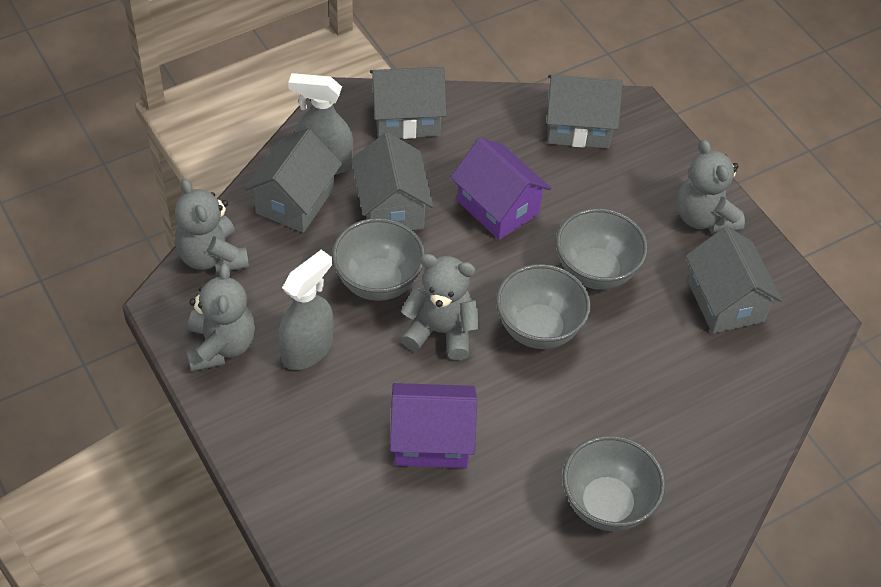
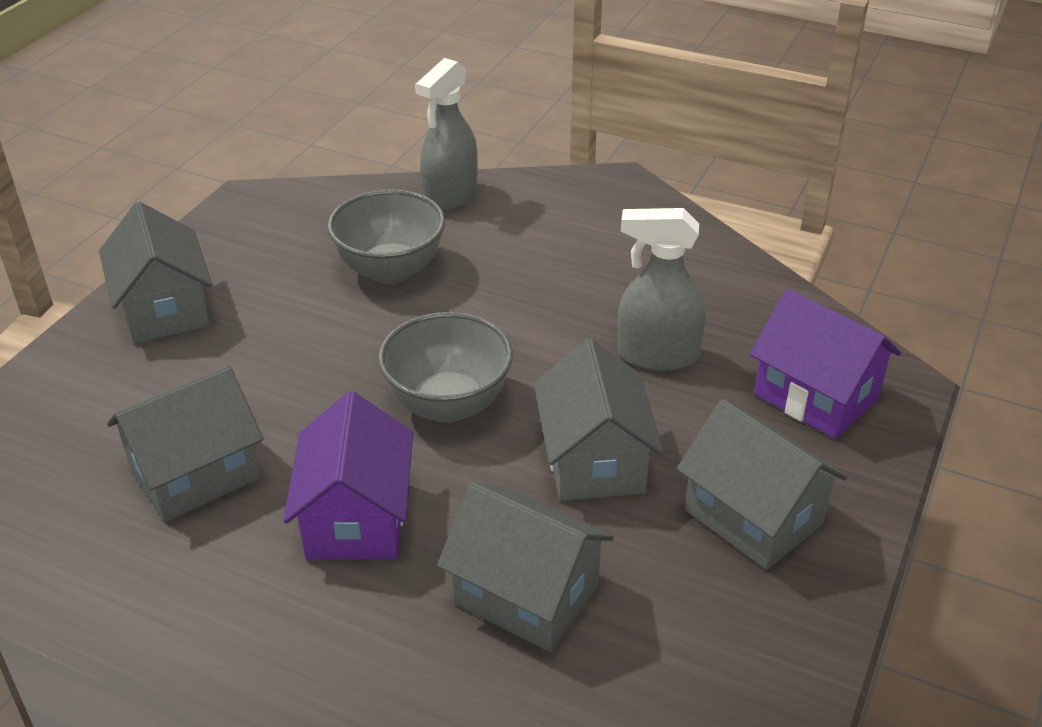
grey bowl: 4 -> 2
grey teddy bear: 4 -> 0

